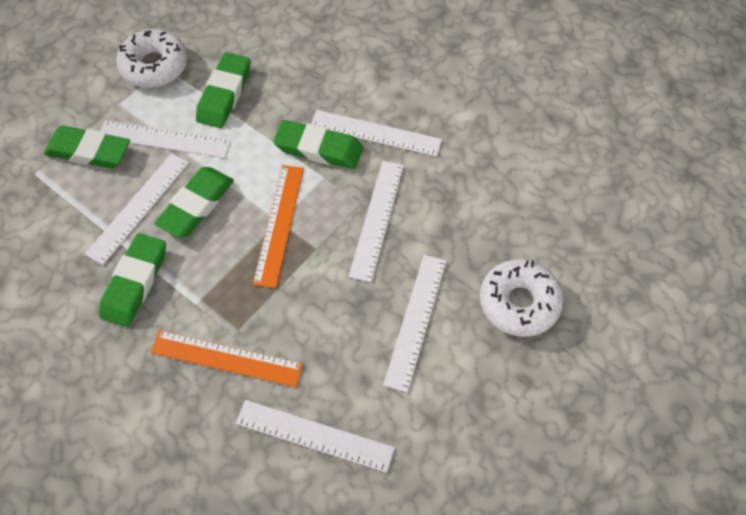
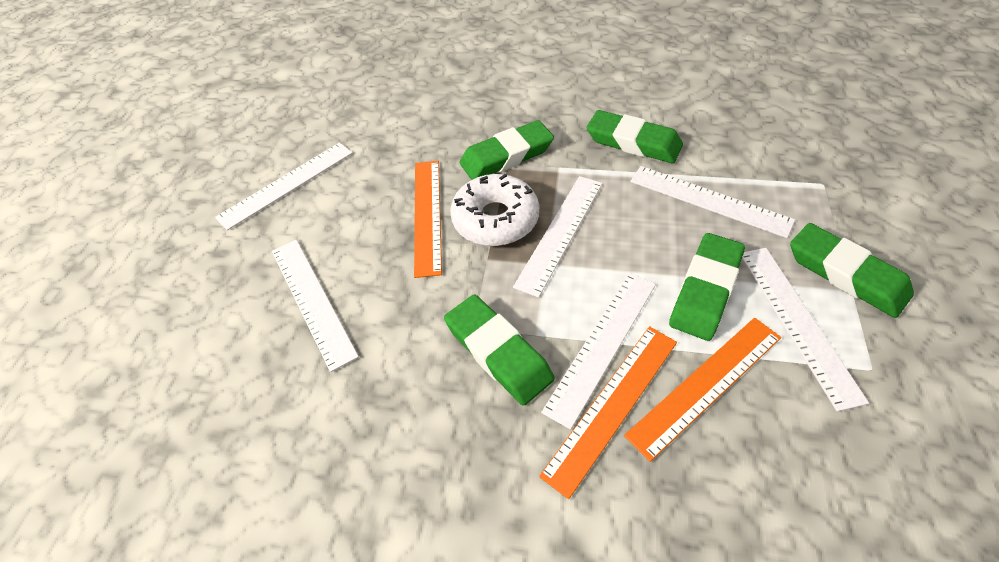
orange ruler: 2 -> 3
white donut: 2 -> 1

